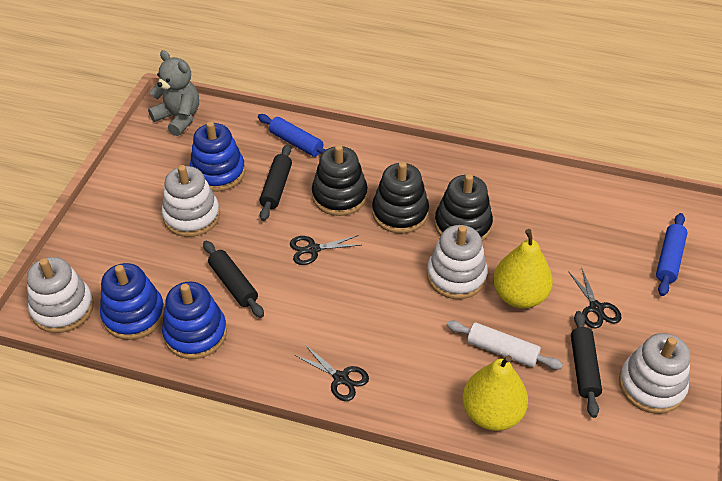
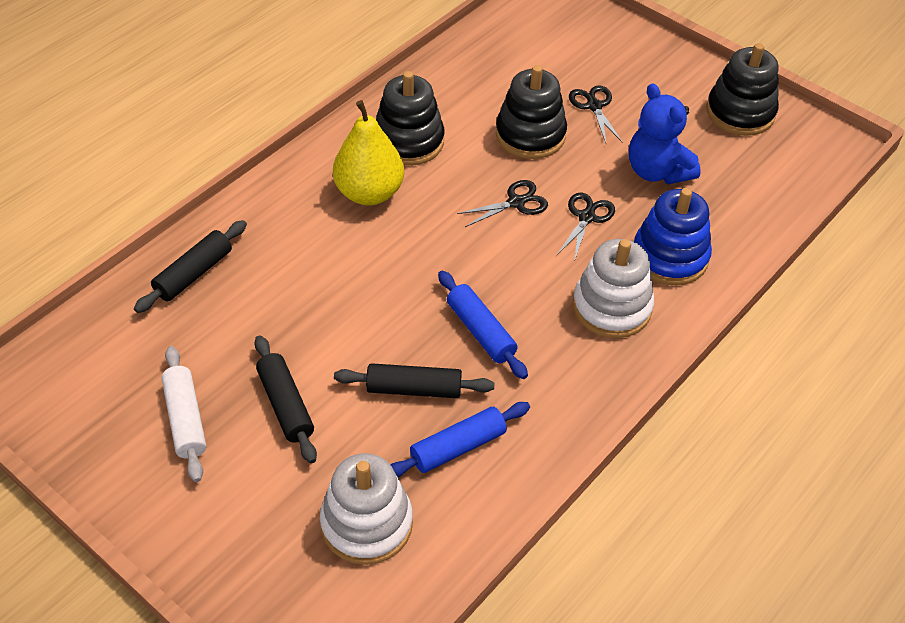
blue stacking toy: 3 -> 1
blue teddy bear: 0 -> 1
grey teddy bear: 1 -> 0
white stacking toy: 4 -> 2
yellow pear: 2 -> 1

